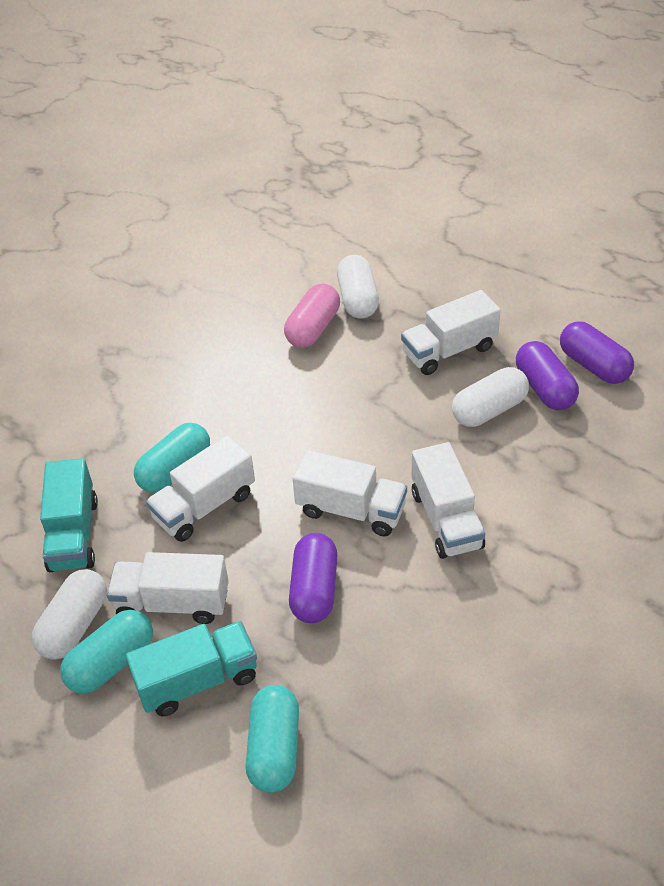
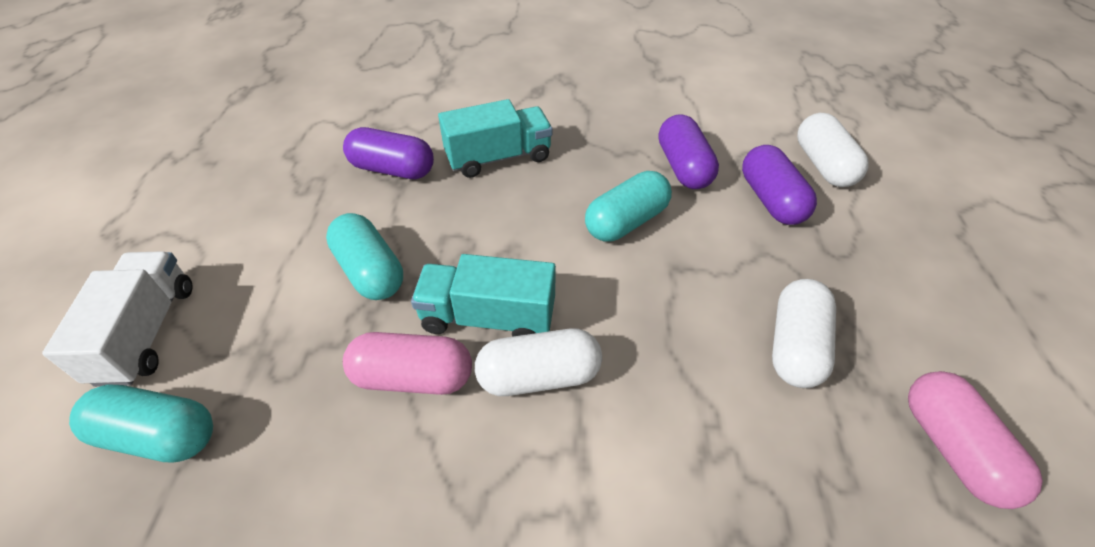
pink capsule: 1 -> 2
white truck: 5 -> 1

